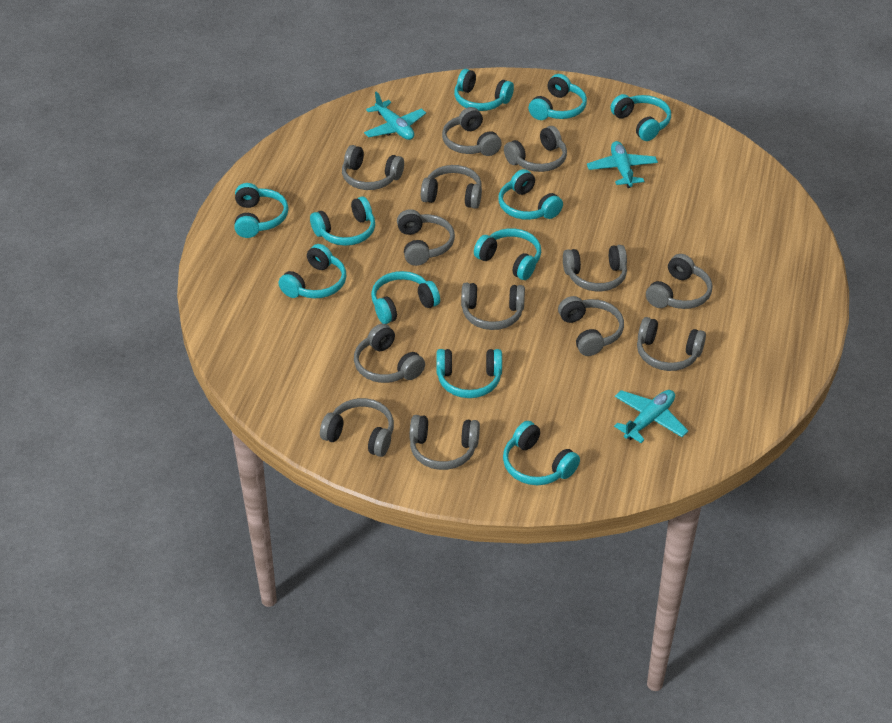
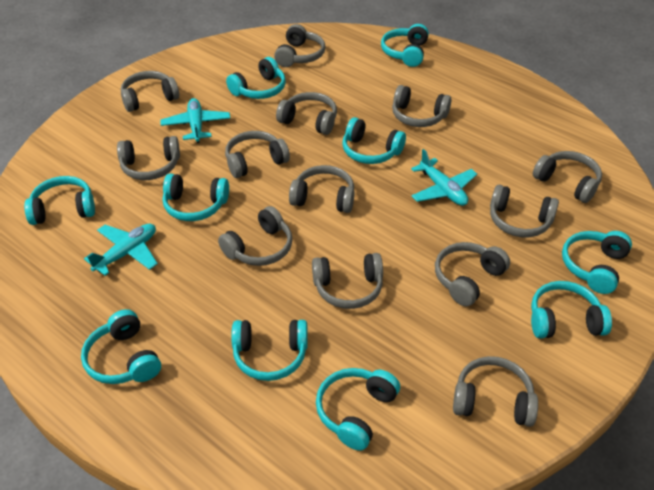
turquoise headphones: 11 -> 10

